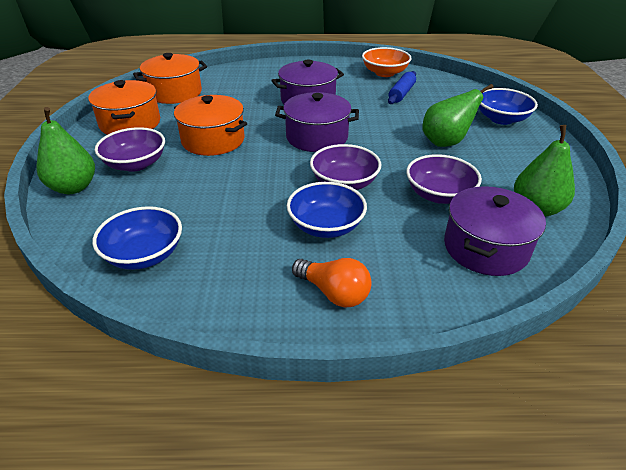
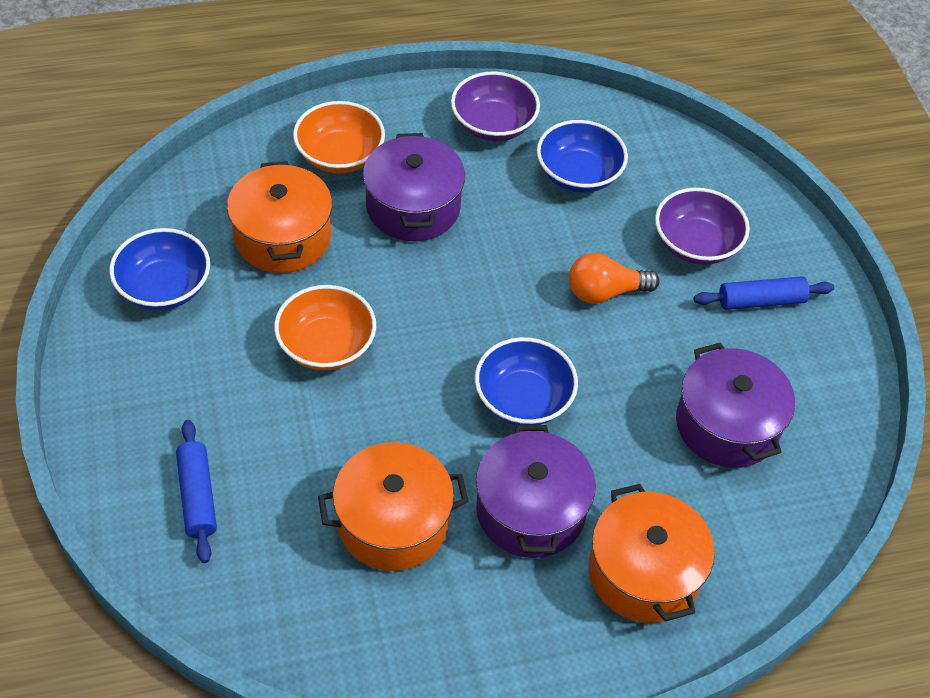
blue rolling pin: 1 -> 2
green pear: 3 -> 0
orange bowl: 1 -> 2
purple bowl: 3 -> 2

